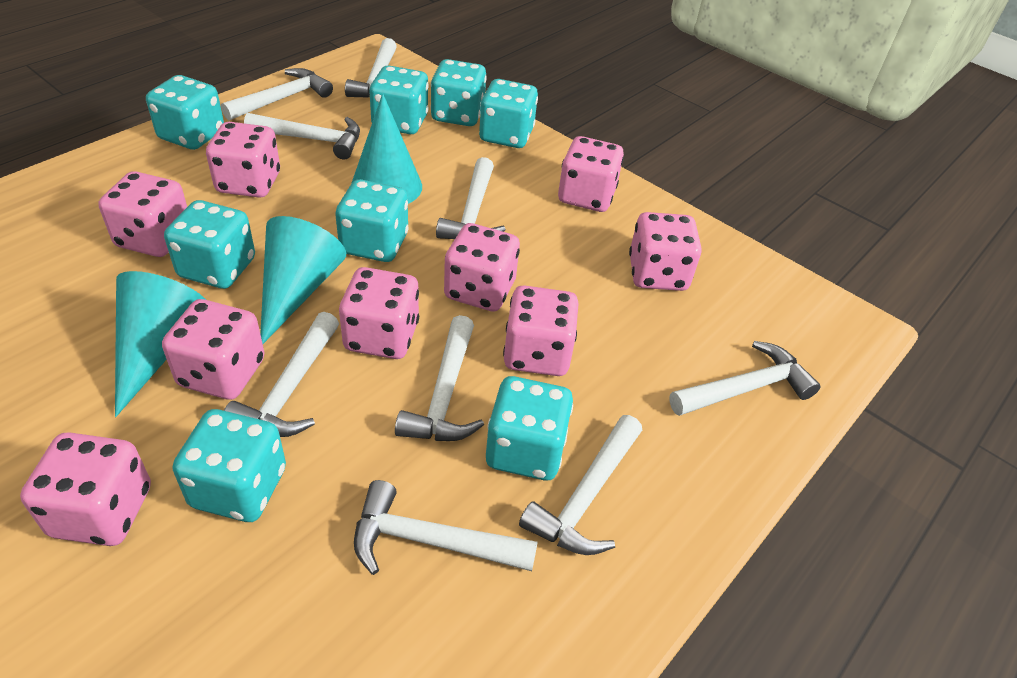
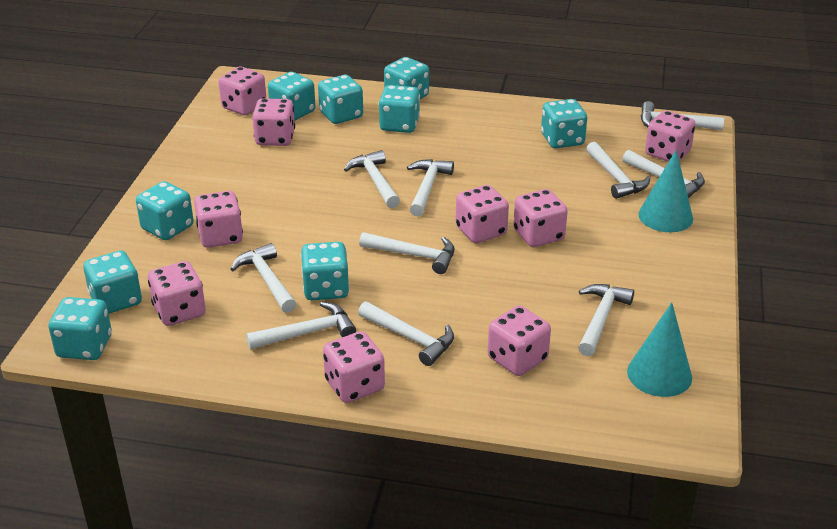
turquoise cone: 3 -> 2
turquoise dice: 8 -> 9
white hammer: 9 -> 10

